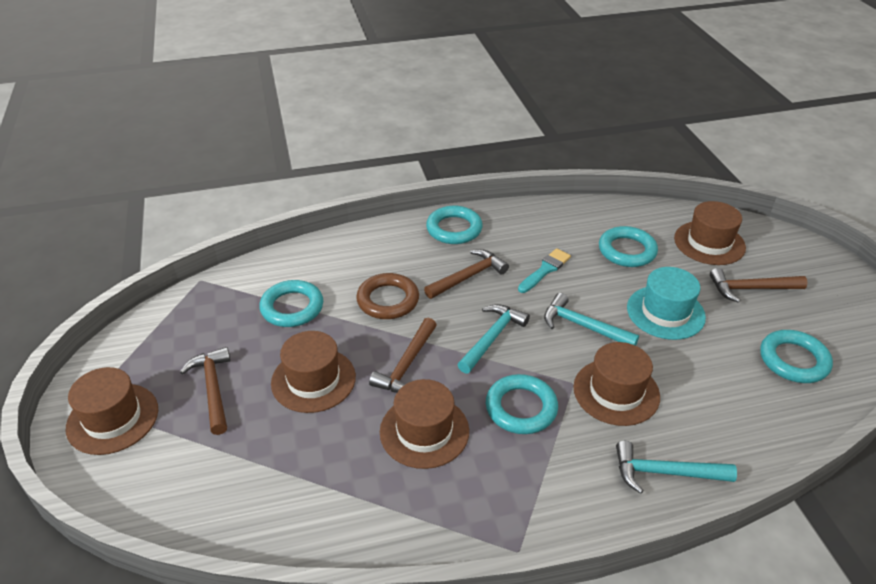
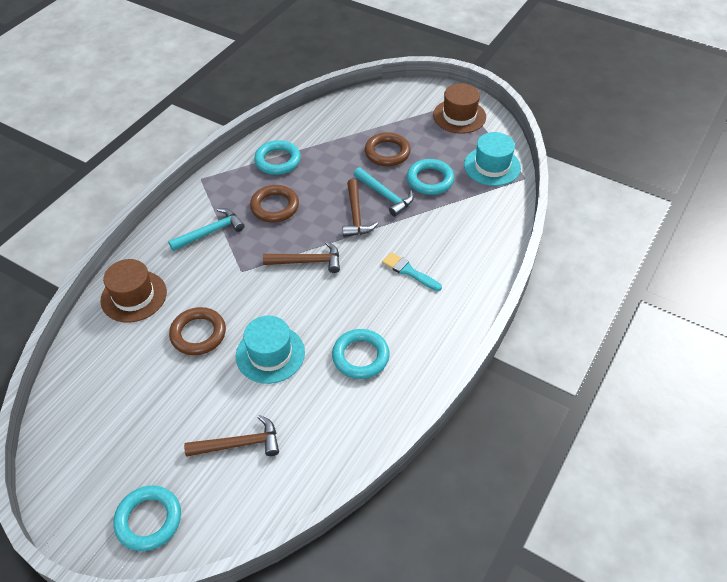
brown hammer: 4 -> 3
brown hat: 5 -> 2
brown ring: 1 -> 3
turquoise hammer: 3 -> 2
turquoise hat: 1 -> 2
turquoise ring: 5 -> 4

